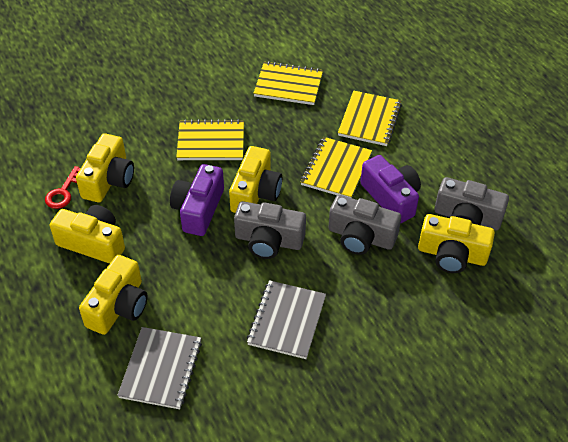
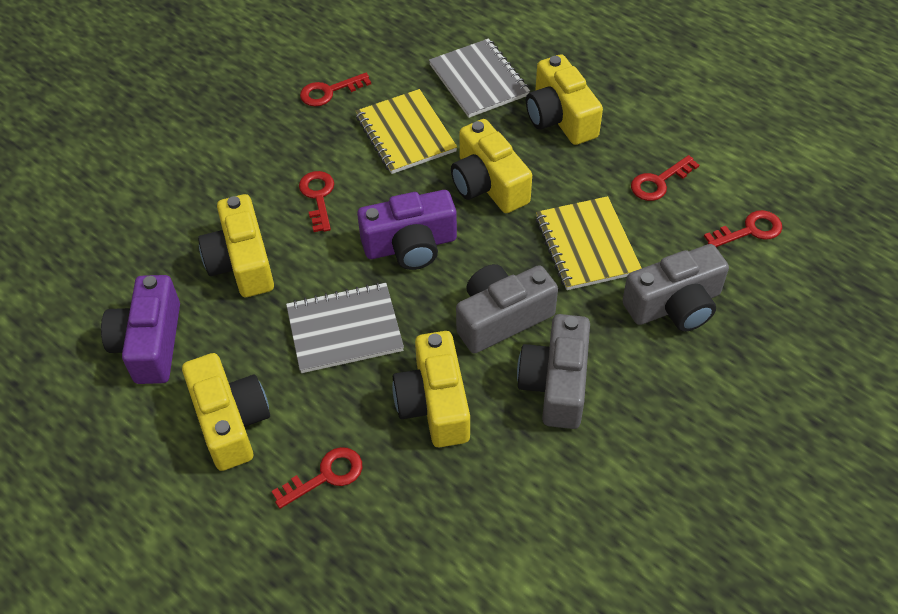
red key: 1 -> 5
yellow notebook: 4 -> 2

